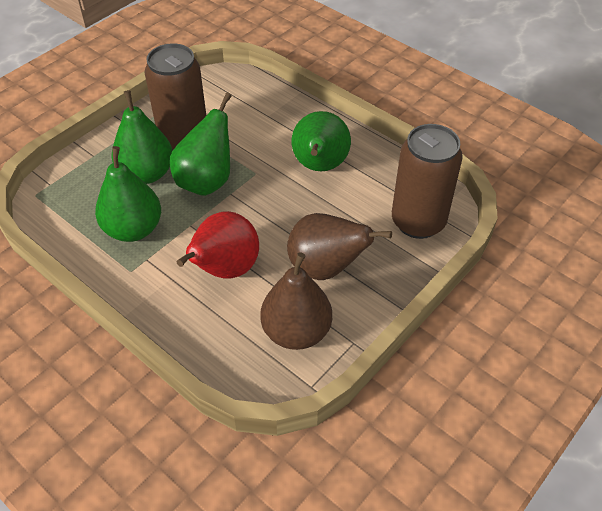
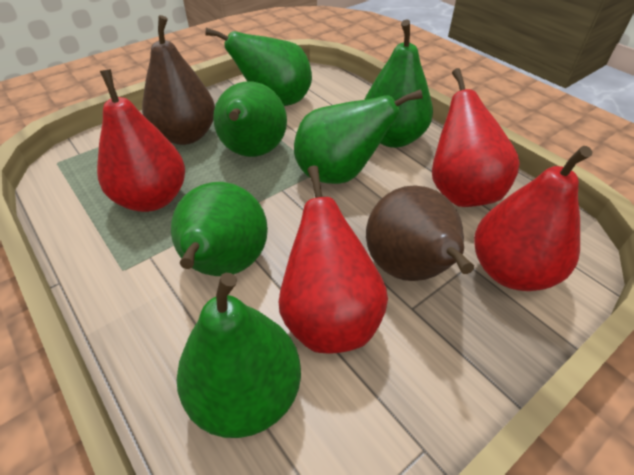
brown can: 2 -> 0
green pear: 4 -> 6
red pear: 1 -> 4

